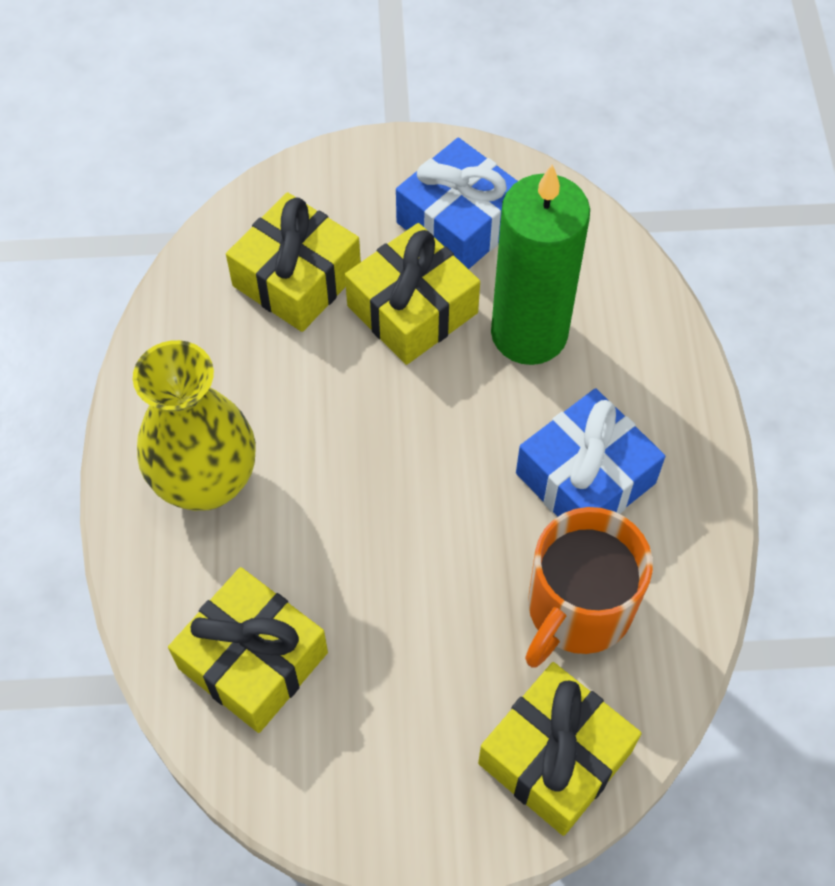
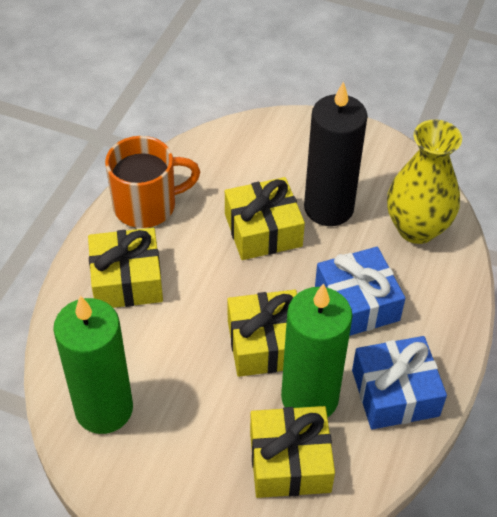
black candle: 0 -> 1
green candle: 1 -> 2

